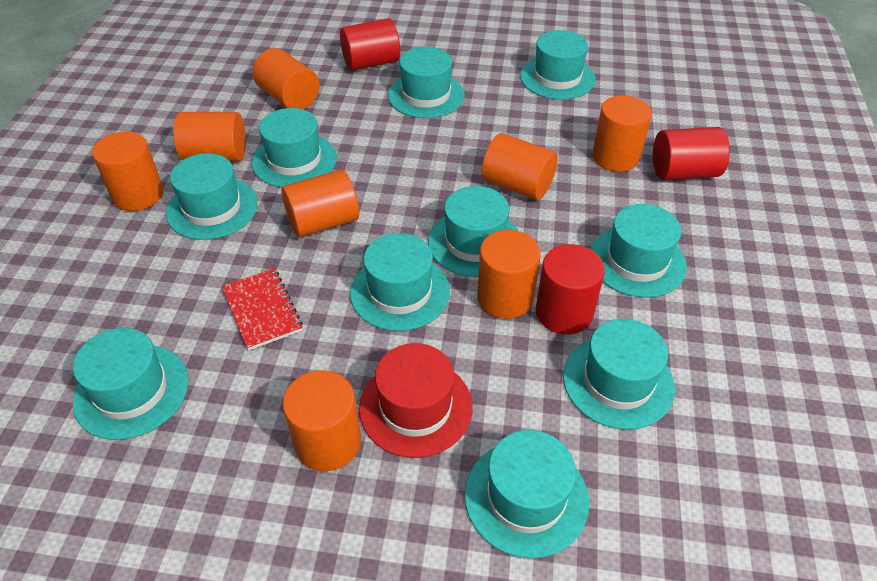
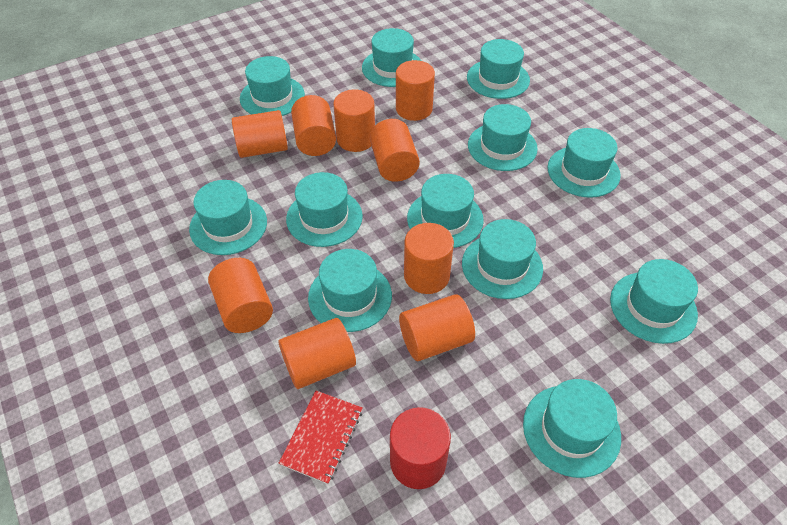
orange cylinder: 8 -> 9
red cylinder: 3 -> 1
red hat: 1 -> 0
turquoise hat: 10 -> 12

